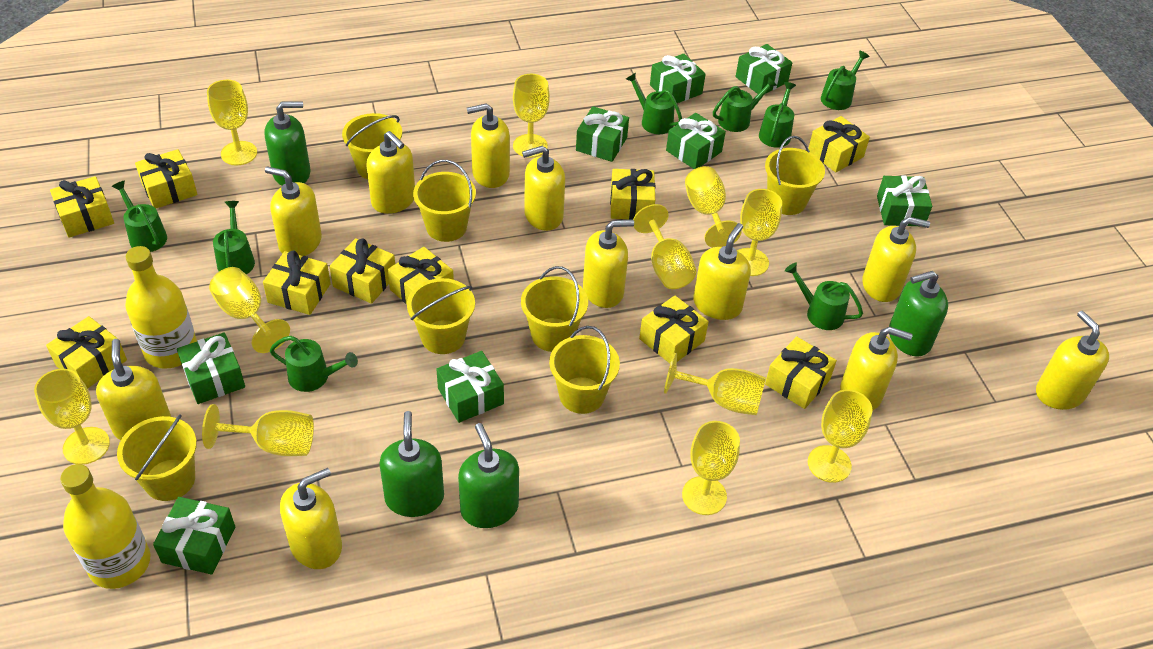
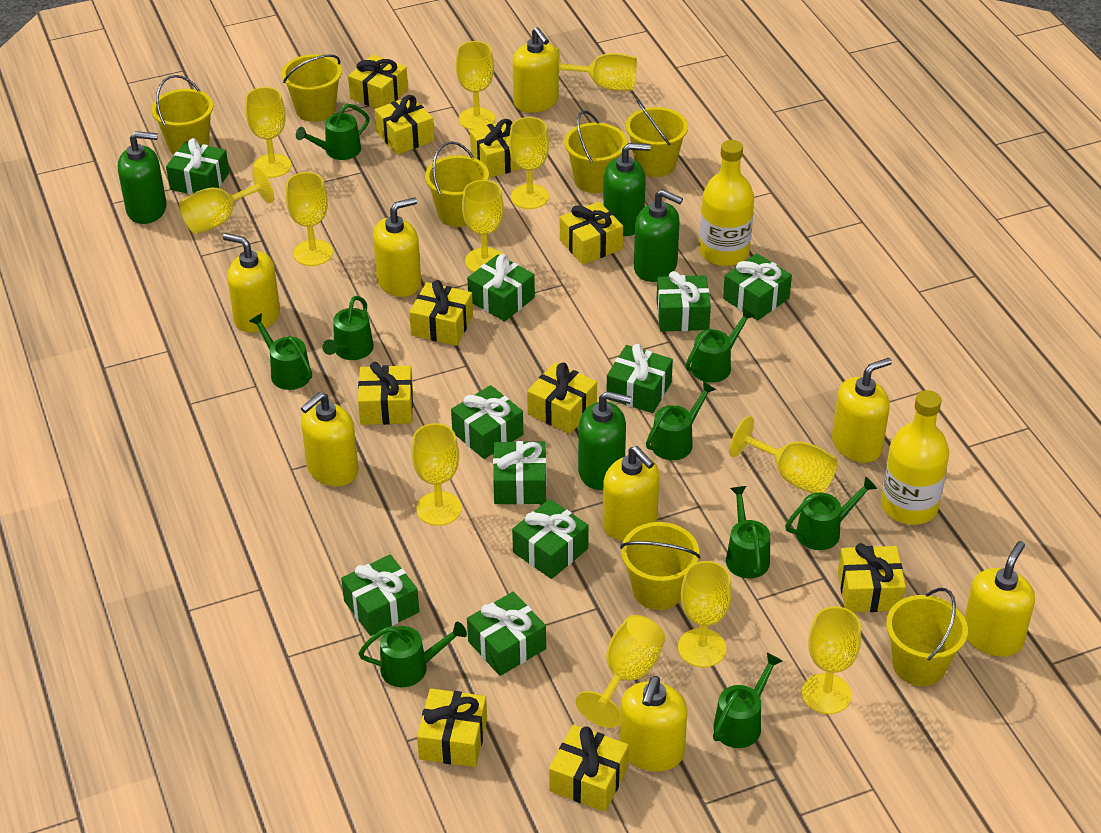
green gift: 8 -> 10
green watering can: 8 -> 9
yellow goblet: 11 -> 12
yellow soap dispenser: 11 -> 8

